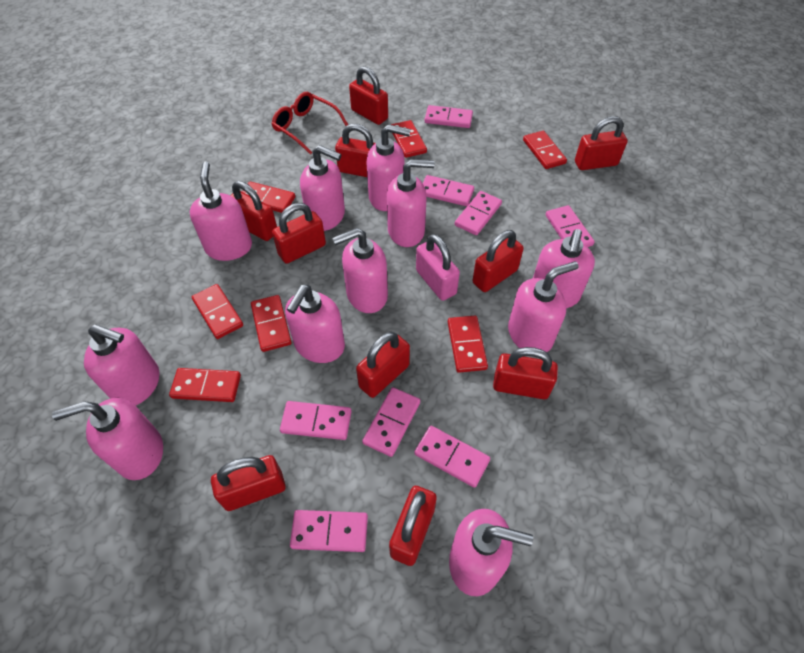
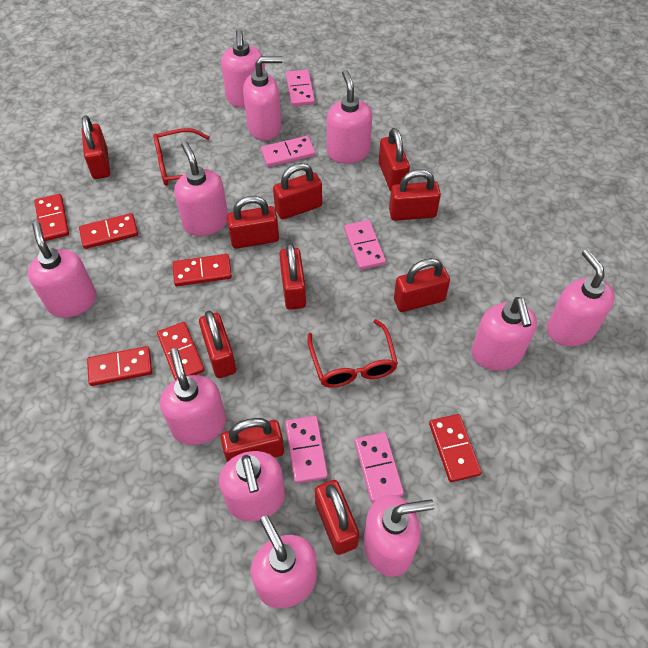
pink domino: 8 -> 5
pink padlock: 1 -> 0
red domino: 7 -> 6
red glasses: 1 -> 2

